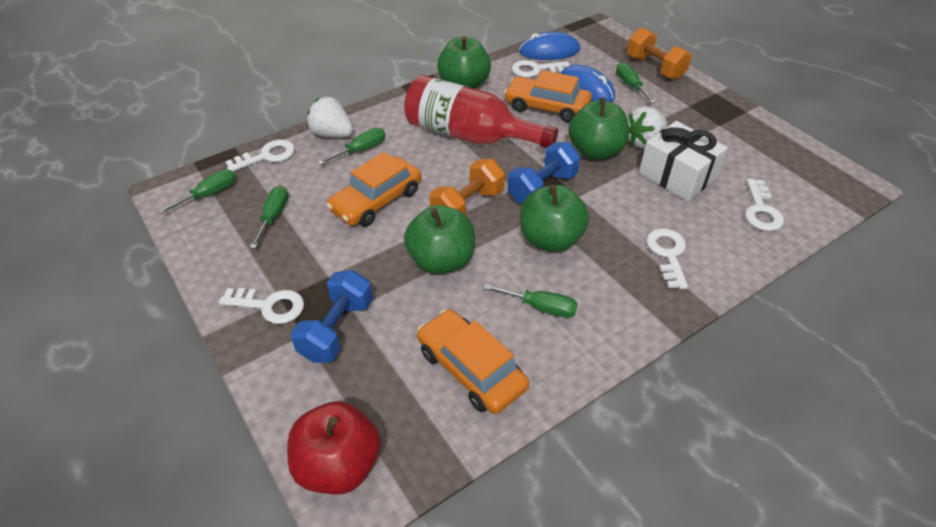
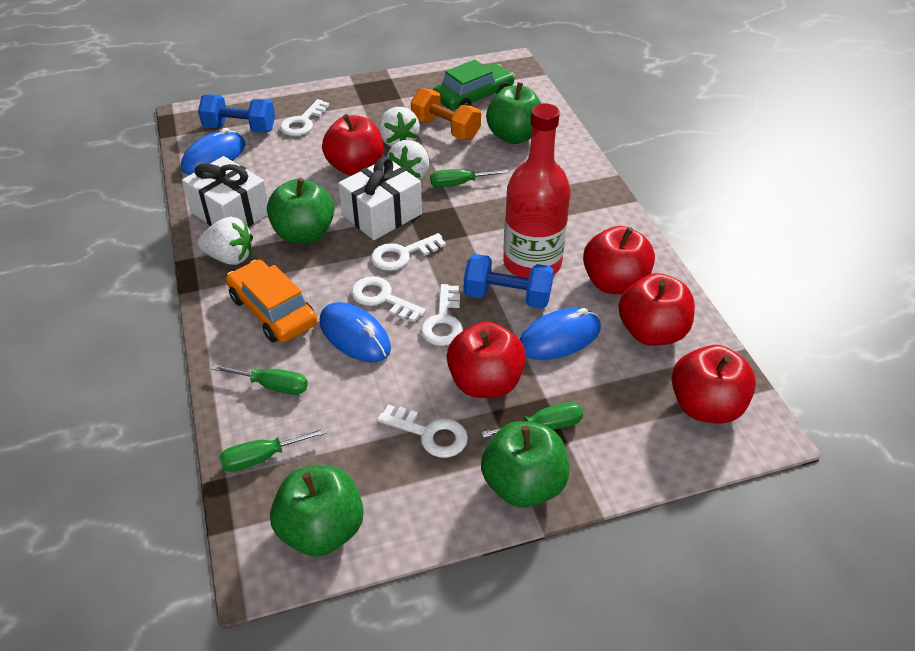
blue mouse: 2 -> 3
green car: 0 -> 1
green screwdriver: 5 -> 4
orange car: 3 -> 1
orange dumbbell: 2 -> 1
red apple: 1 -> 5
white gift: 1 -> 2
white strawberry: 2 -> 3

